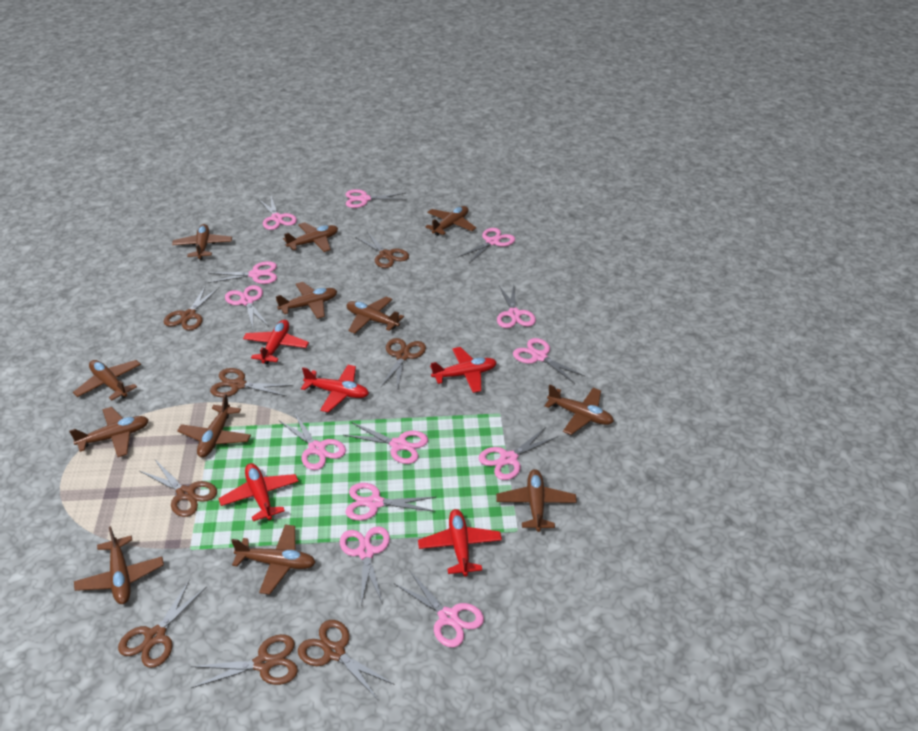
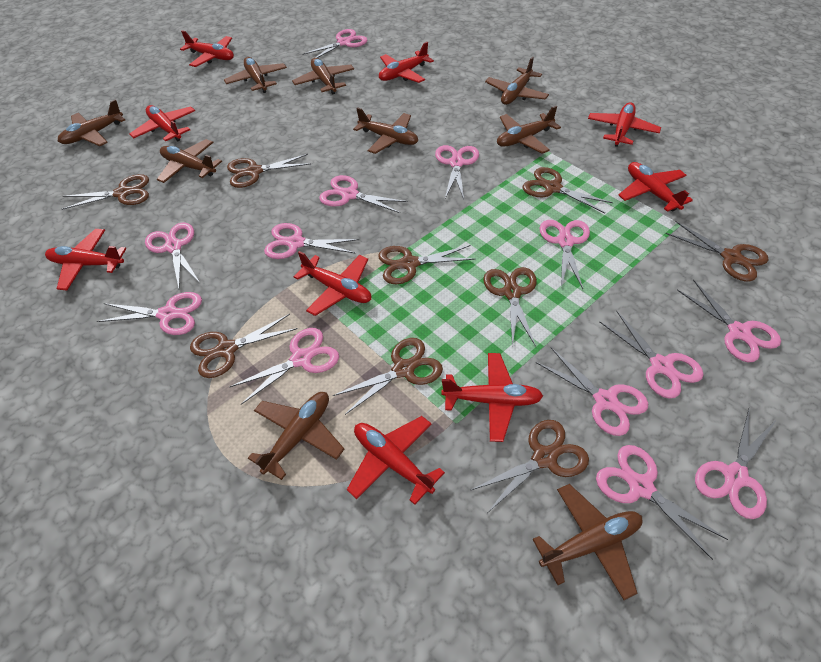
brown plane: 12 -> 9
brown scissors: 8 -> 9
red plane: 5 -> 9

